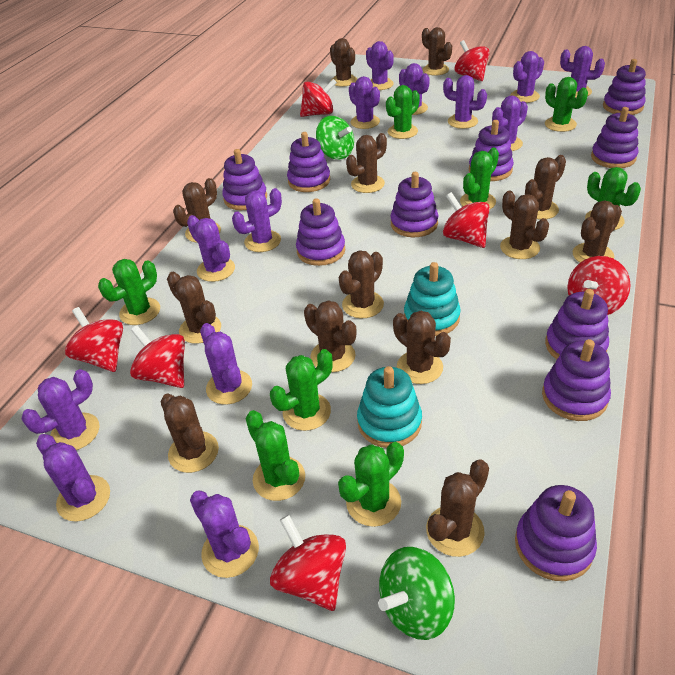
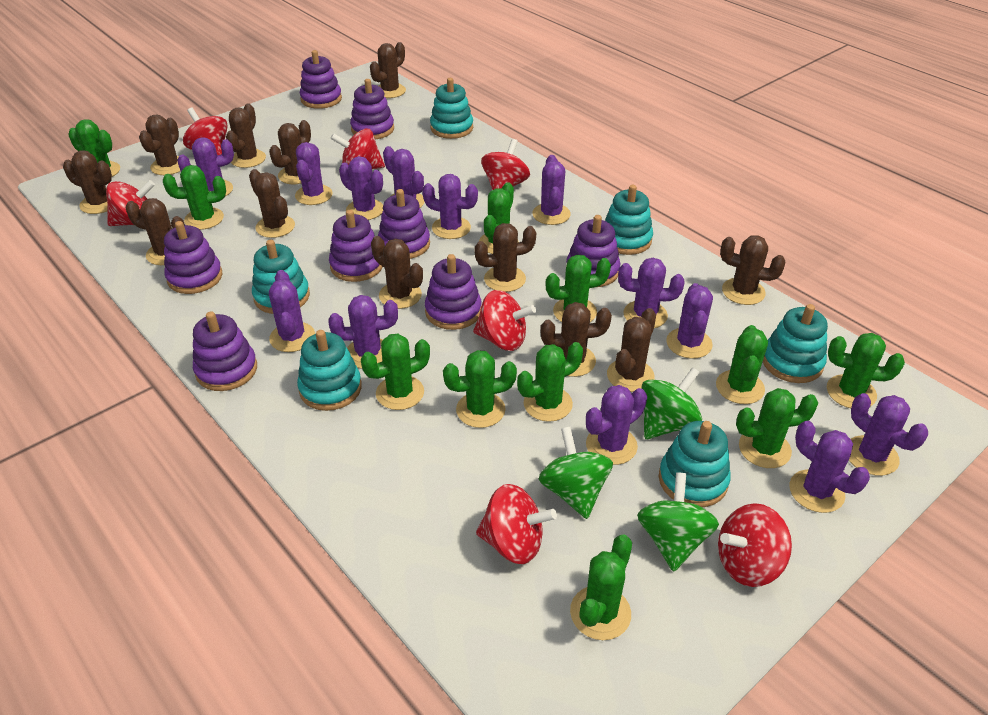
brown cactus: 13 -> 12
green cactus: 8 -> 11
green spinning top: 2 -> 3
purple stacking toy: 10 -> 8
turquoise stacking toy: 2 -> 6

